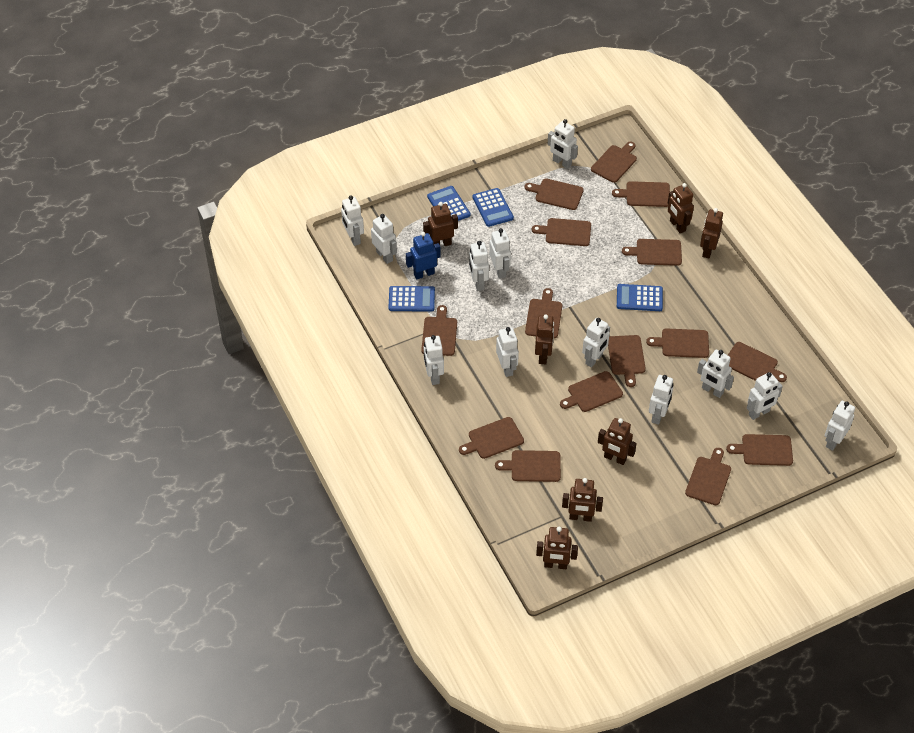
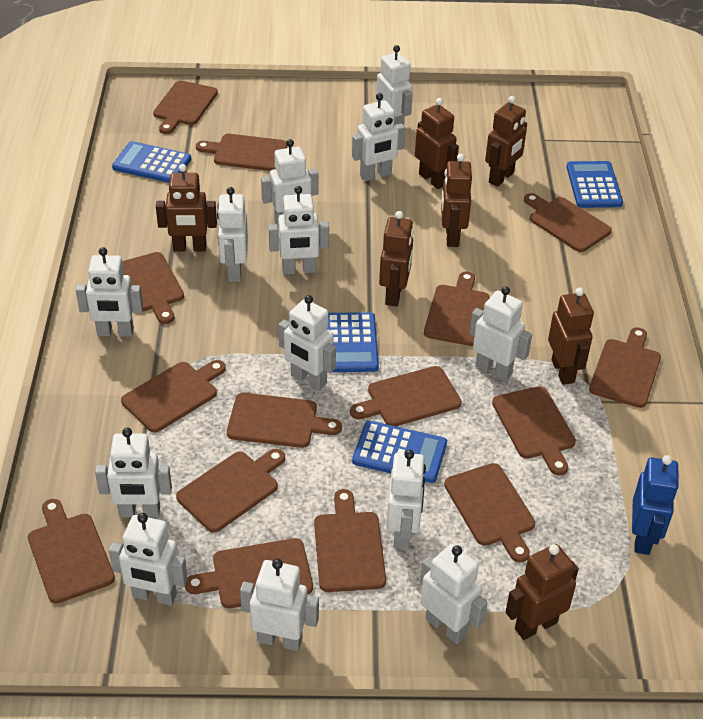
white robot: 12 -> 13

